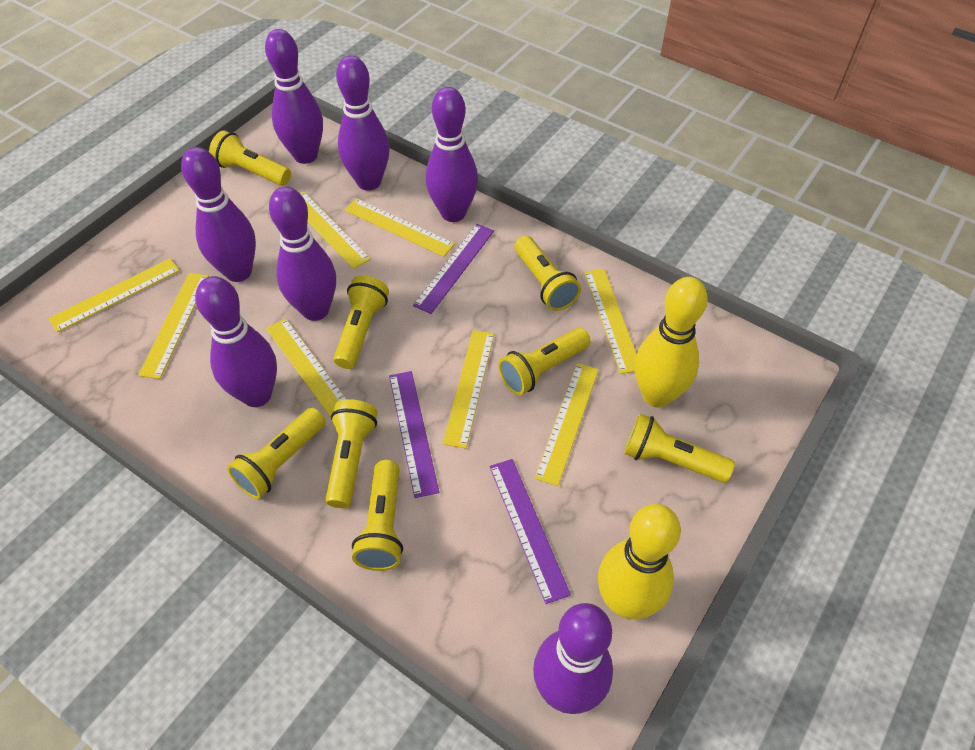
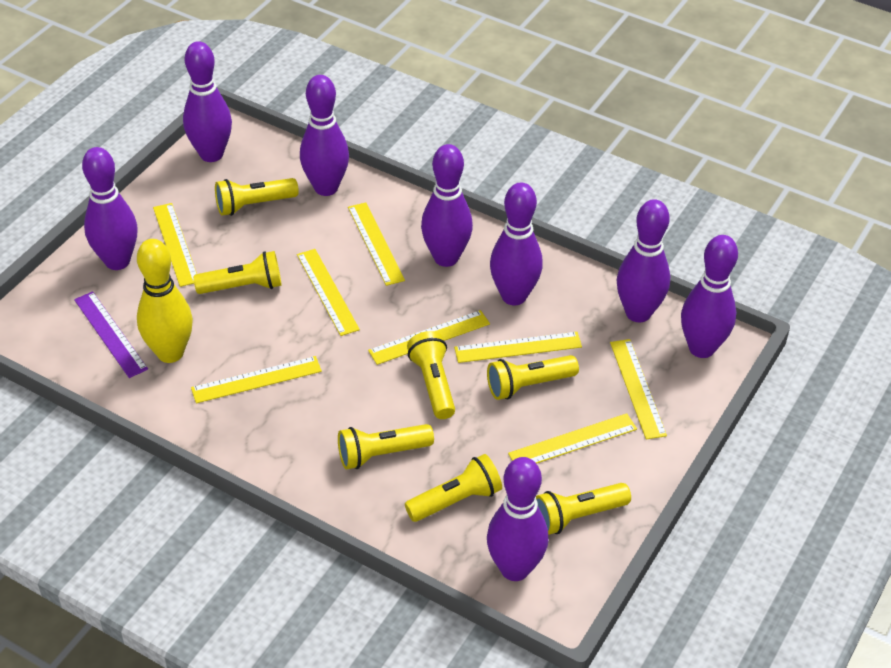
purple bowling pin: 7 -> 8
purple ruler: 3 -> 1
yellow bowling pin: 2 -> 1
yellow flashlight: 8 -> 7

